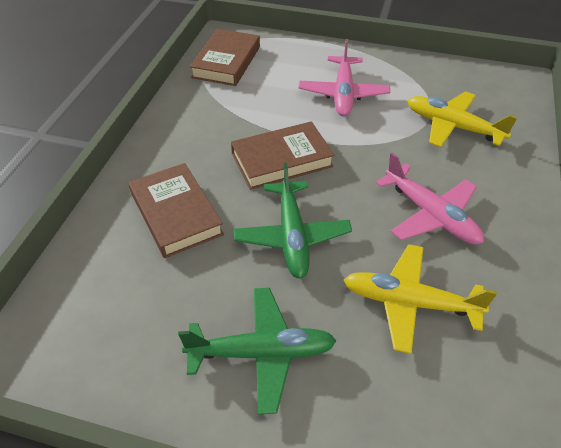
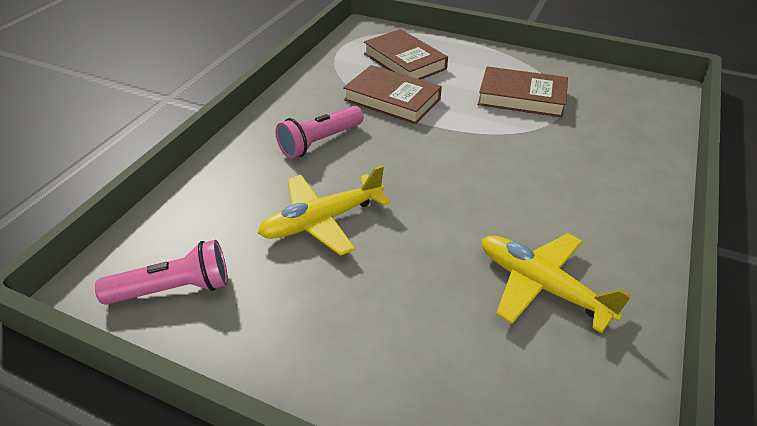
green plane: 2 -> 0
pink flashlight: 0 -> 2
pink plane: 2 -> 0

